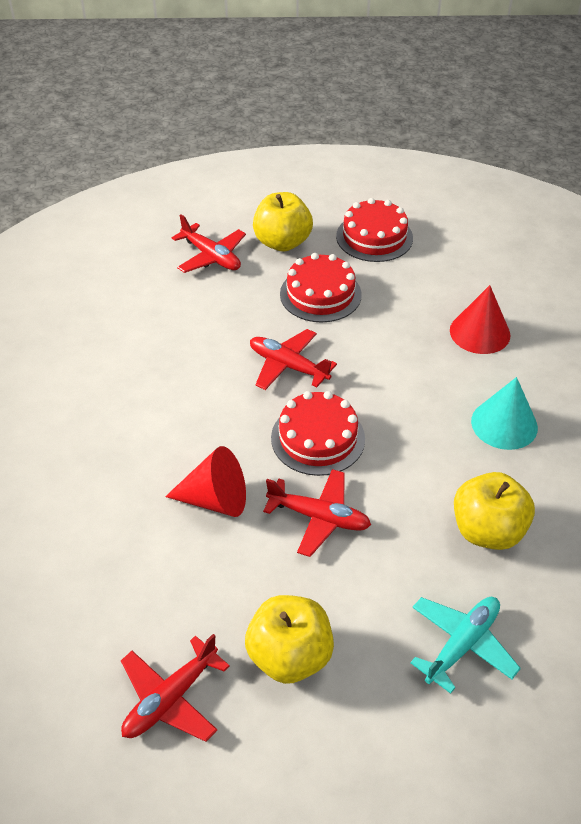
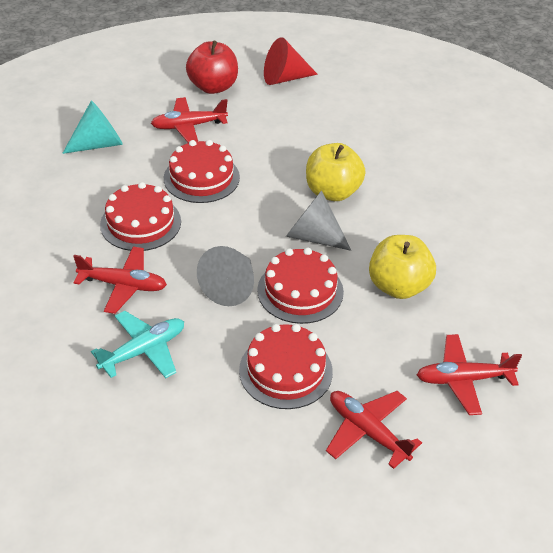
grey cone: 0 -> 2
red apple: 0 -> 1
red cake: 3 -> 4
red cone: 2 -> 1
yellow apple: 3 -> 2

